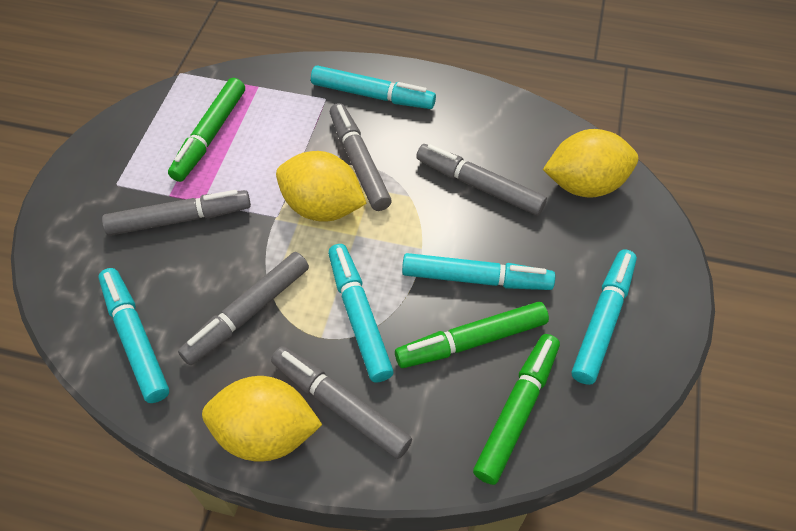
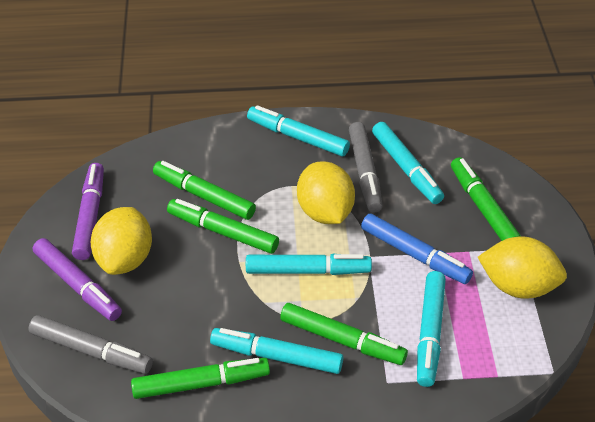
blue marker: 0 -> 1
green marker: 3 -> 5
grey marker: 5 -> 2
purple marker: 0 -> 2

